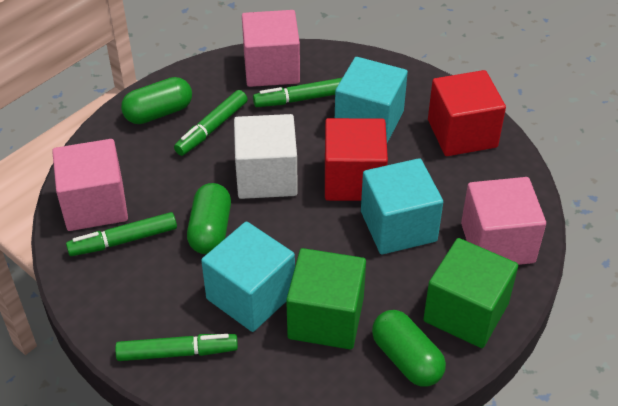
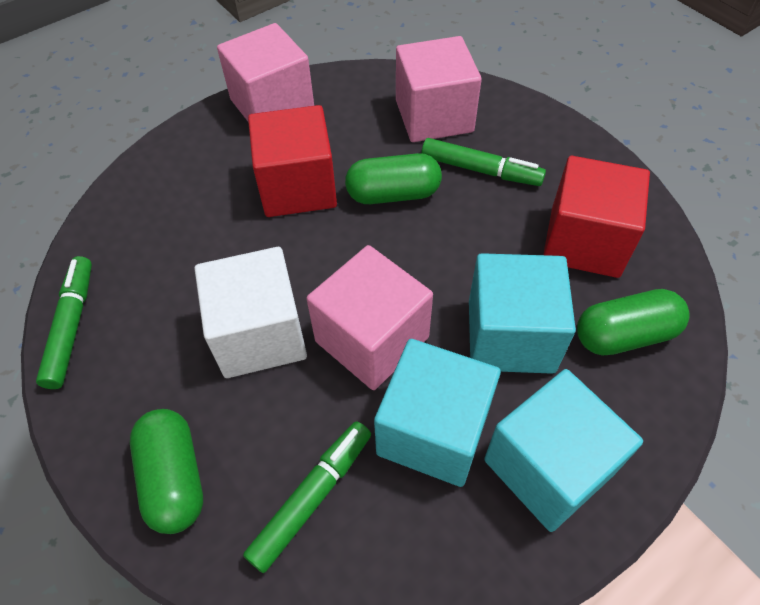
green cube: 2 -> 0
green marker: 4 -> 3

